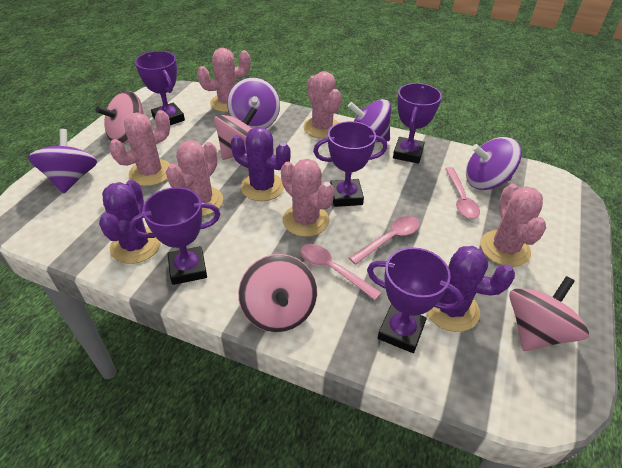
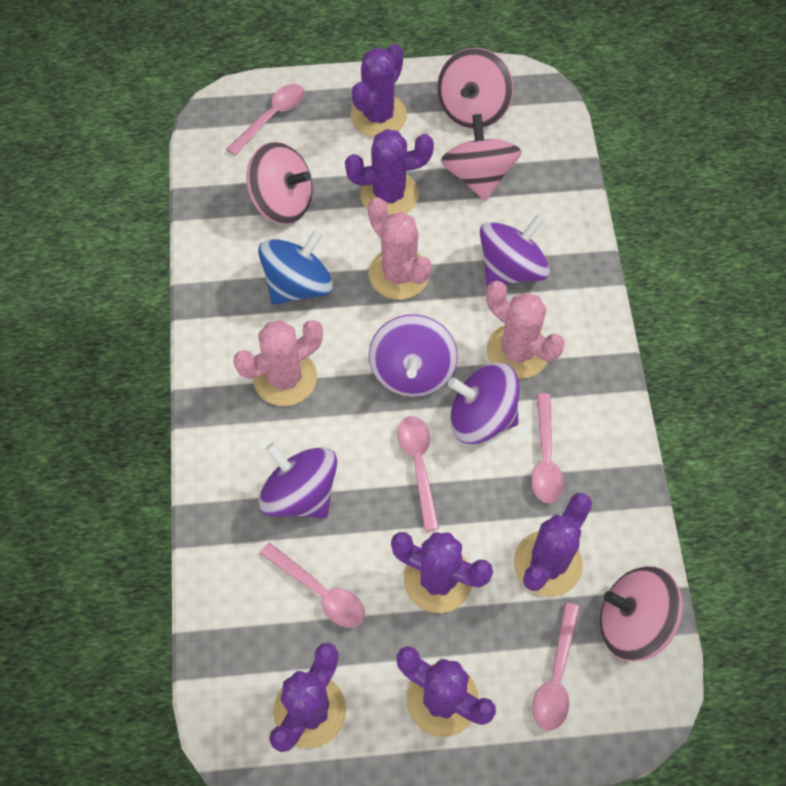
blue spinning top: 0 -> 1
pink cactus: 6 -> 3
pink spoon: 3 -> 5
purple cactus: 3 -> 6
purple trophy: 5 -> 0

